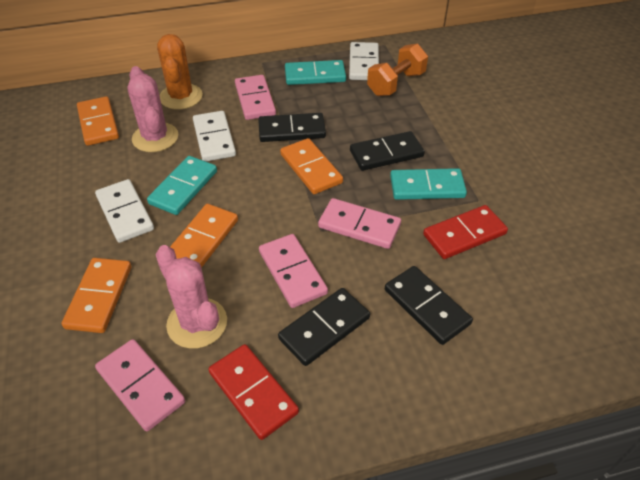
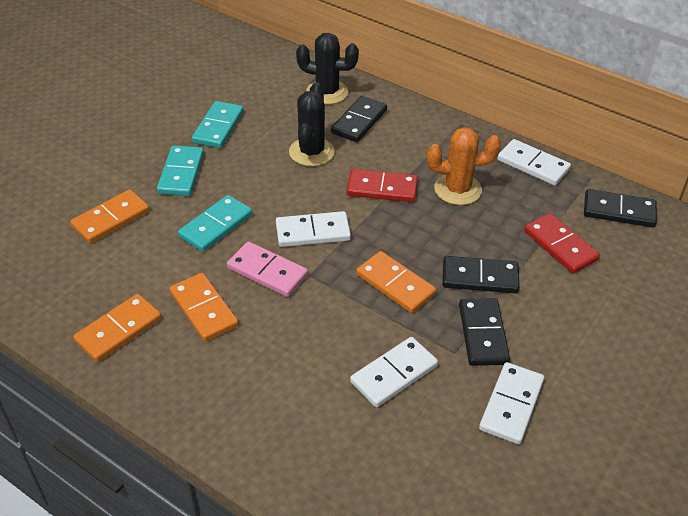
black cactus: 0 -> 2
orange dumbbell: 1 -> 0
pink cactus: 2 -> 0
pink domino: 4 -> 1
white domino: 3 -> 4

